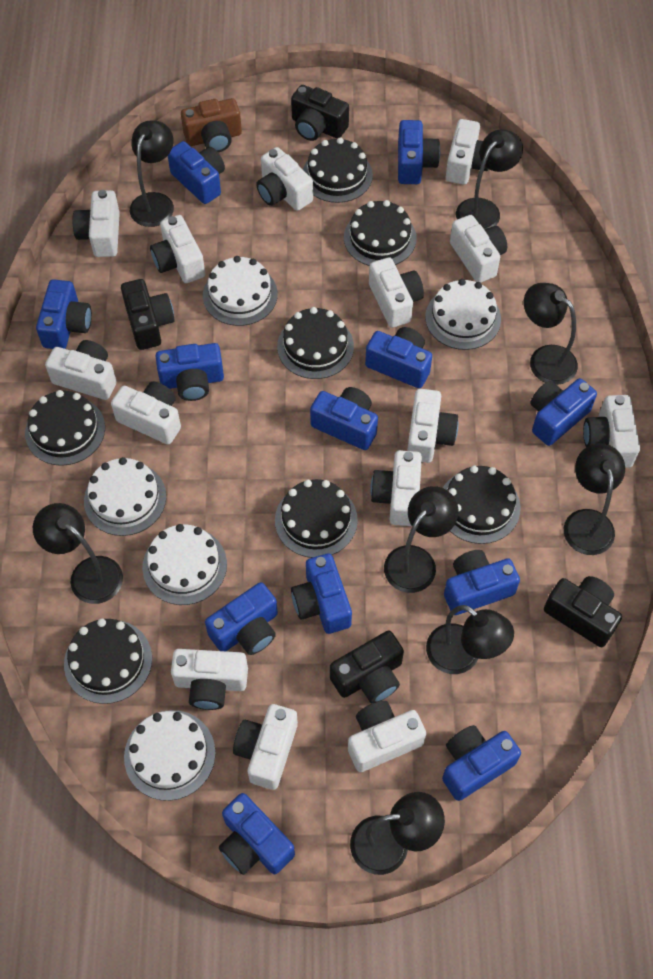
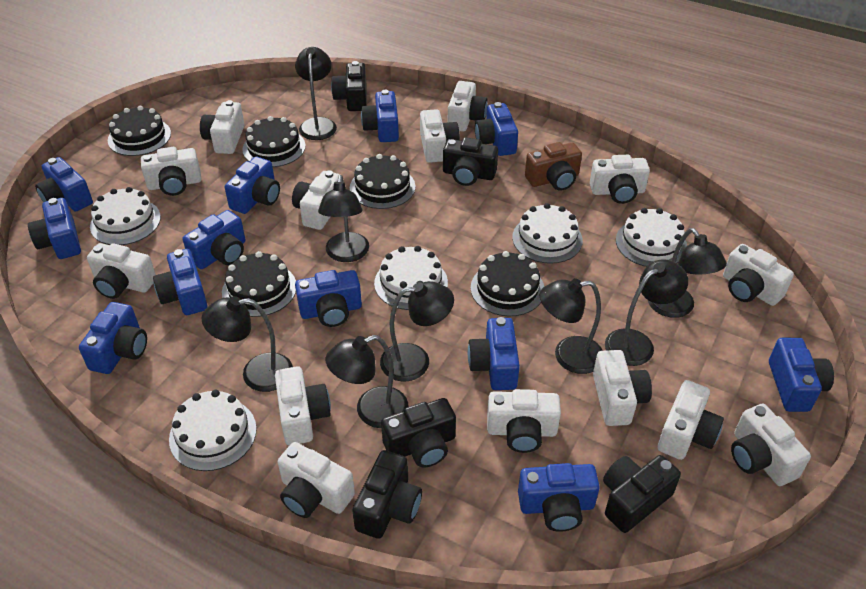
black cake: 7 -> 5
black camera: 4 -> 5

